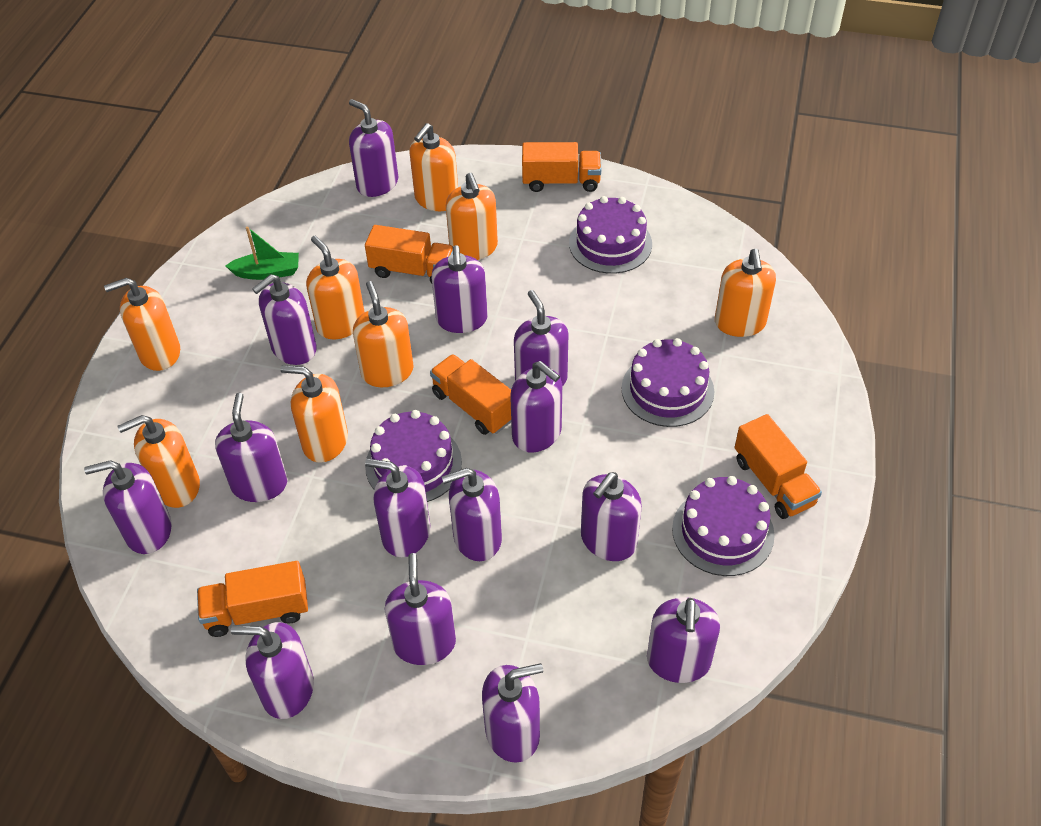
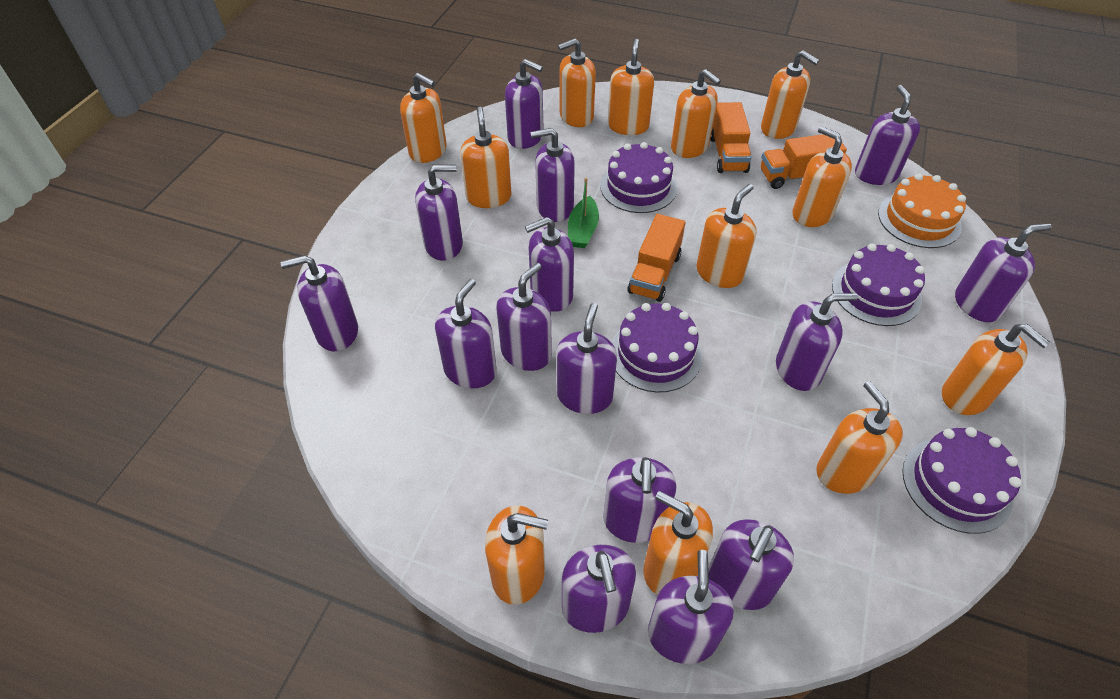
orange cake: 0 -> 1
orange soap dispenser: 8 -> 12
orange truck: 5 -> 3
purple soap dispenser: 14 -> 15

